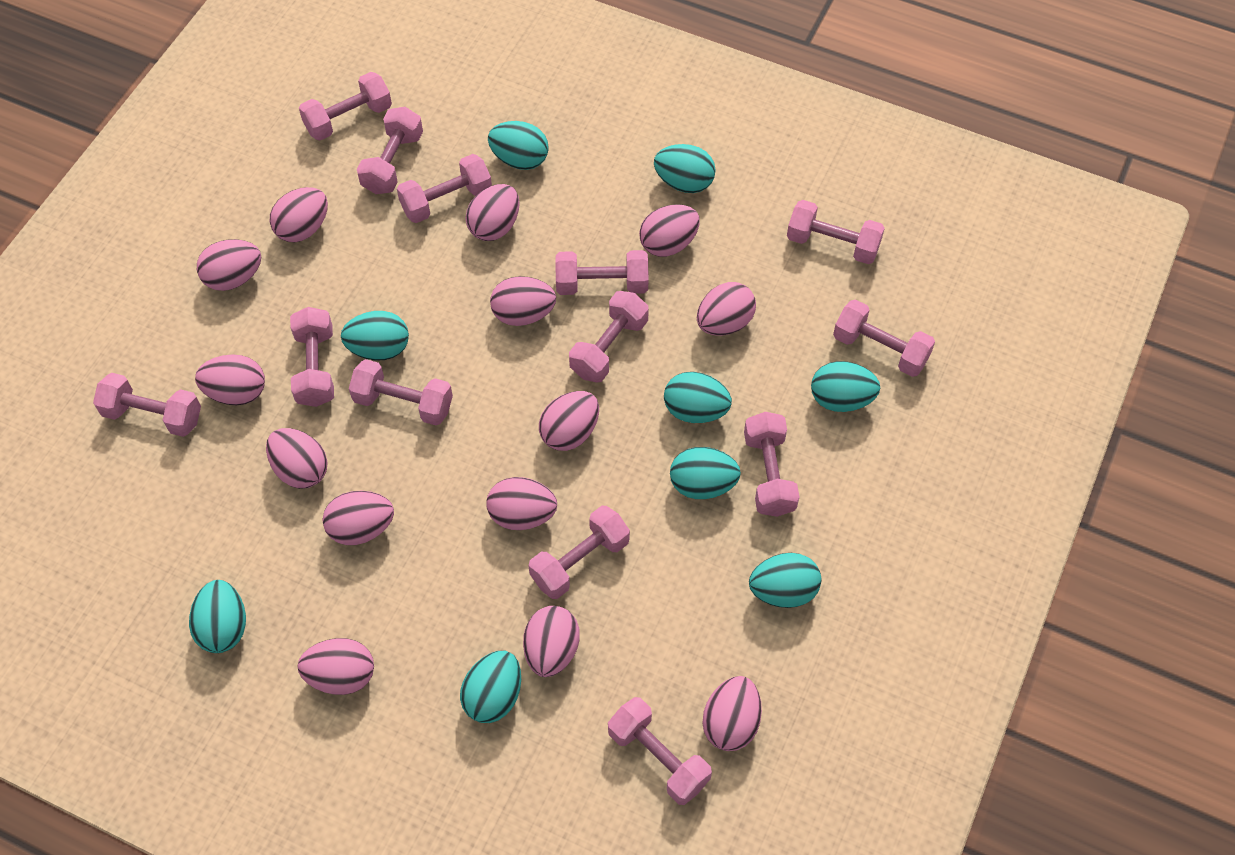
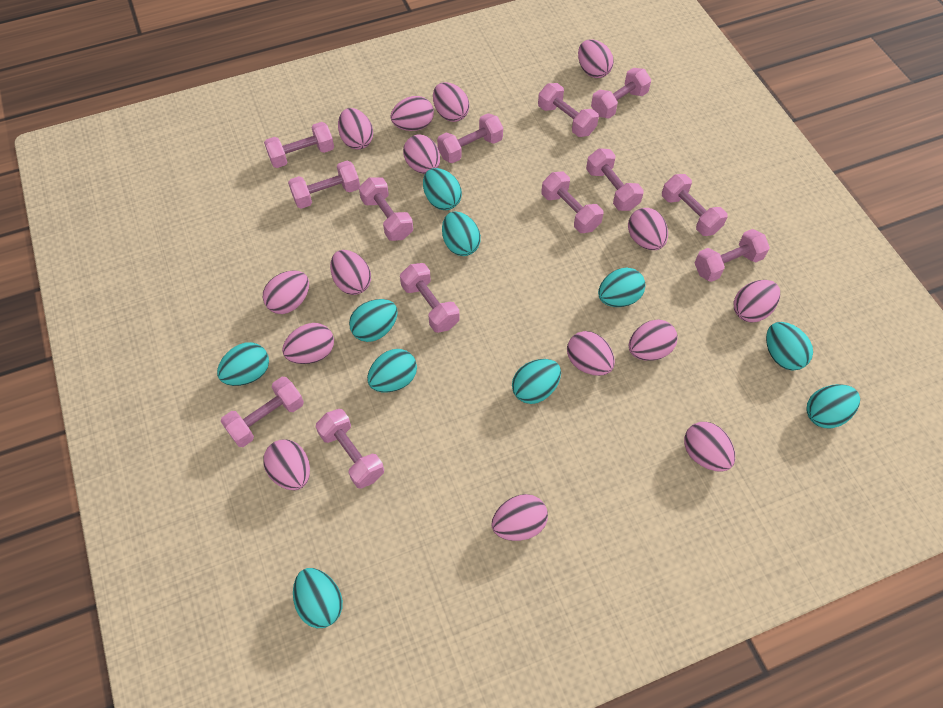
pink egg: 14 -> 15
turquoise egg: 9 -> 10

